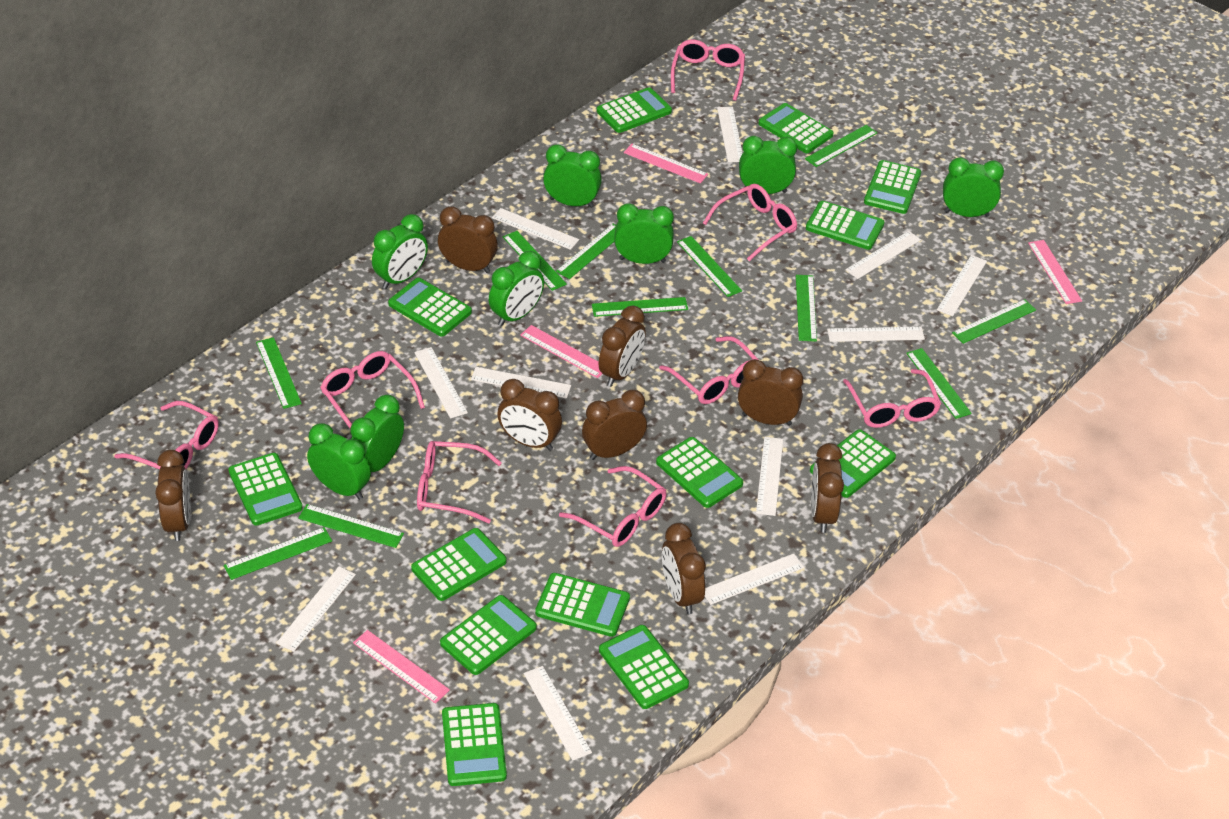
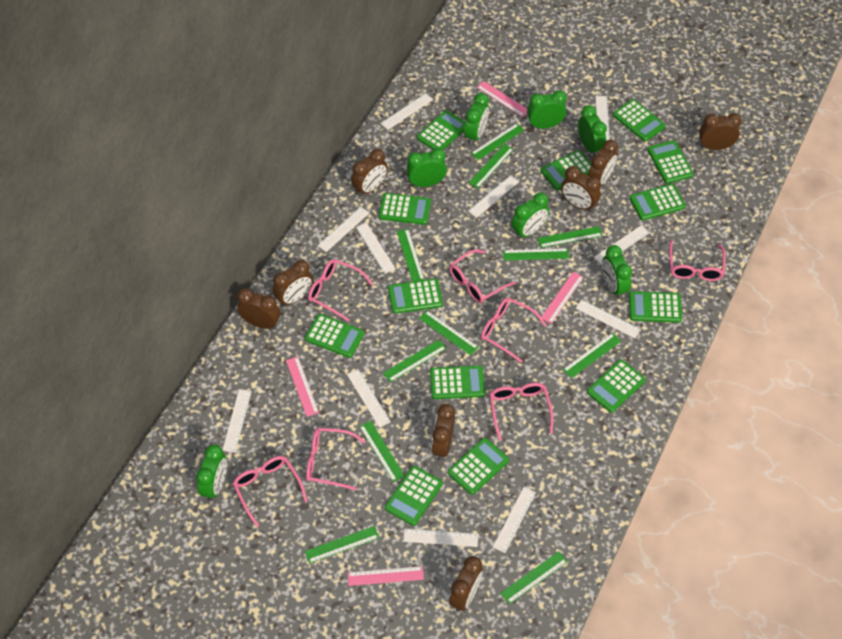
green clock: 8 -> 7
pink glasses: 8 -> 7

